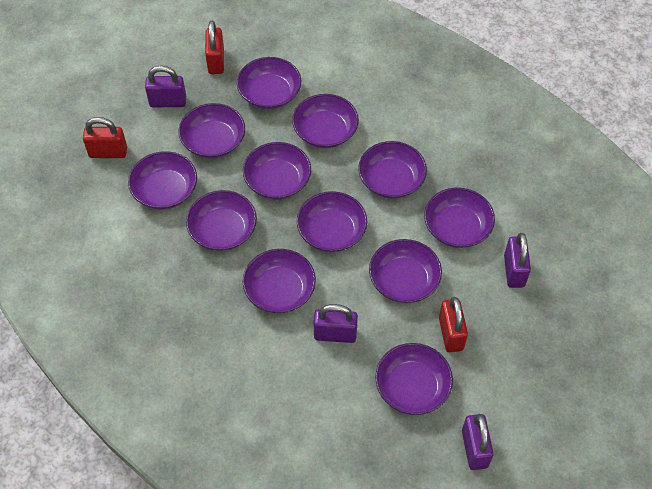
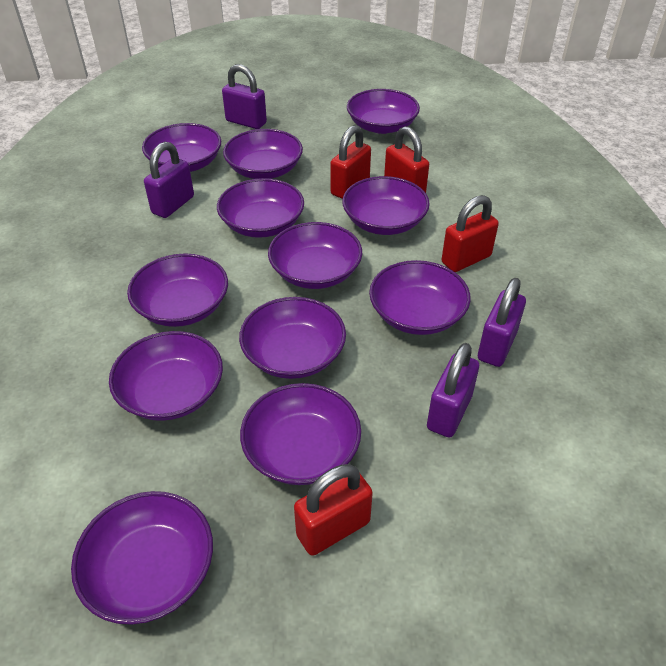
red padlock: 3 -> 4

